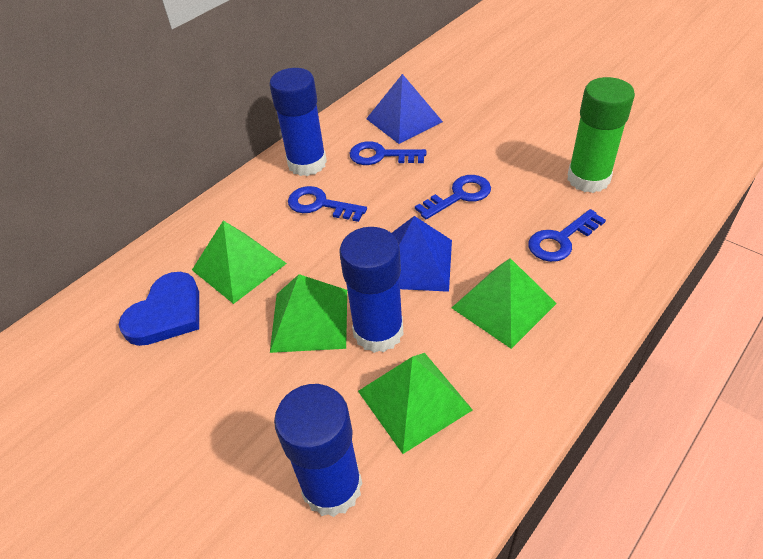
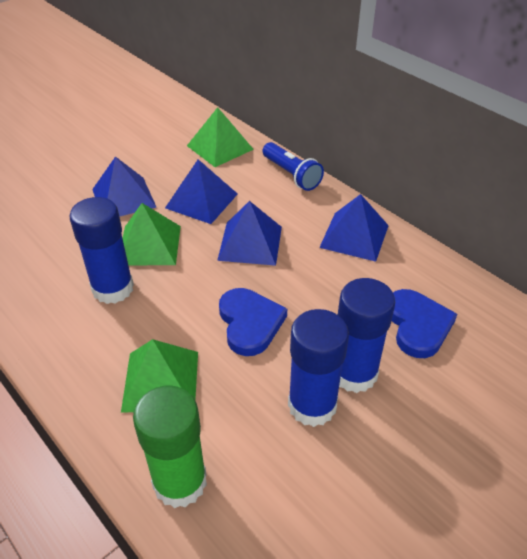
blue flashlight: 0 -> 1
blue heart: 1 -> 2
blue key: 4 -> 0
blue pyramid: 2 -> 4
green pyramid: 4 -> 3

